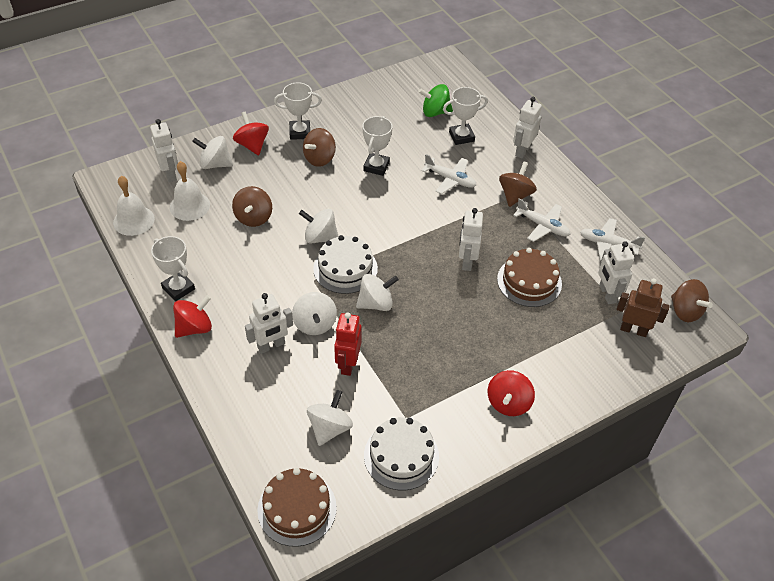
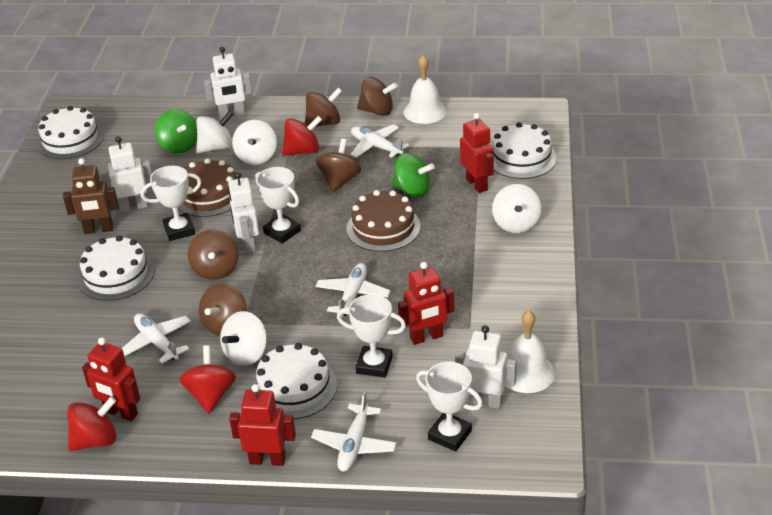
brown spinning top: 4 -> 5
green spinning top: 1 -> 2
red robot: 1 -> 4
white cake: 2 -> 4
white plane: 3 -> 4
white robot: 5 -> 4
white spinning top: 5 -> 4

